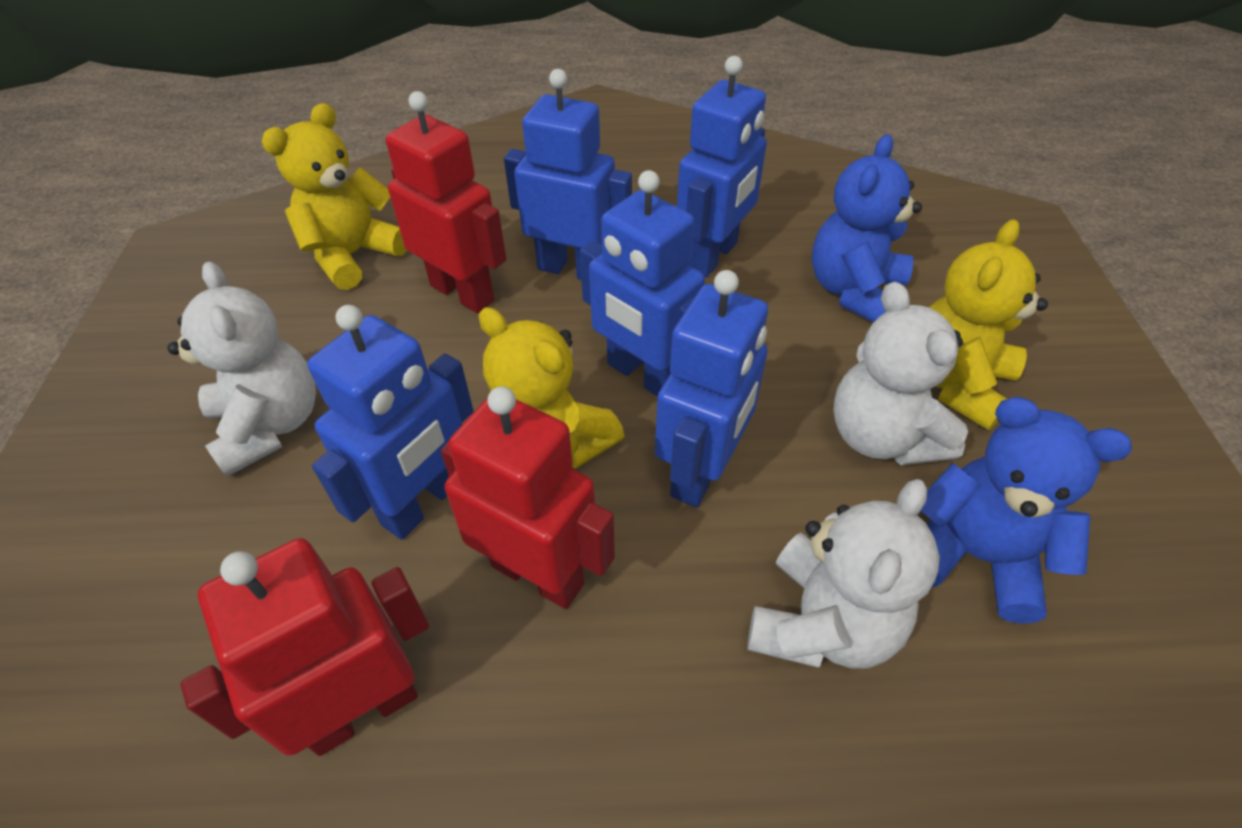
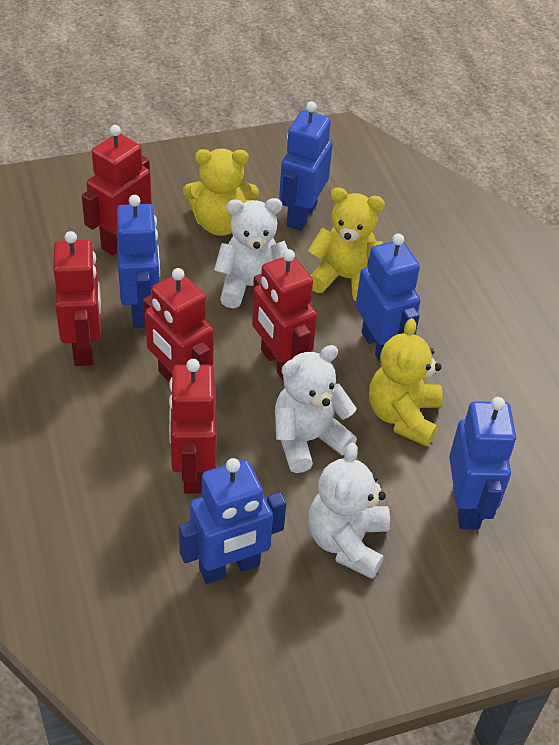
blue teddy bear: 2 -> 0
red robot: 3 -> 5

